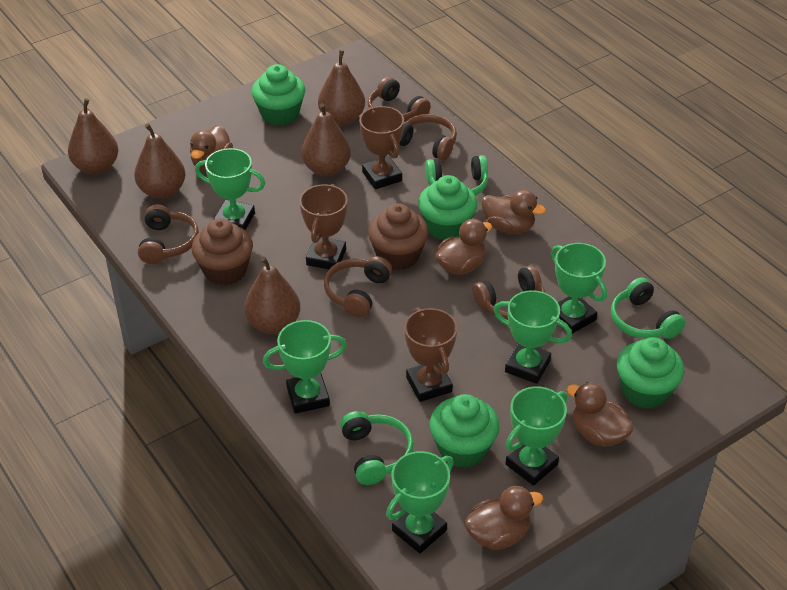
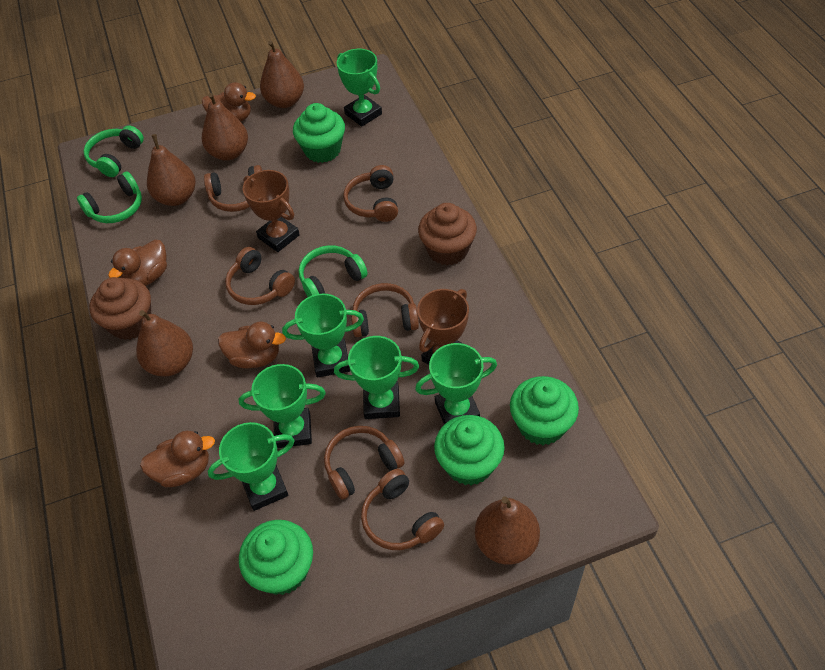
brown duck: 5 -> 4
brown headphones: 5 -> 6
brown trophy: 3 -> 2

